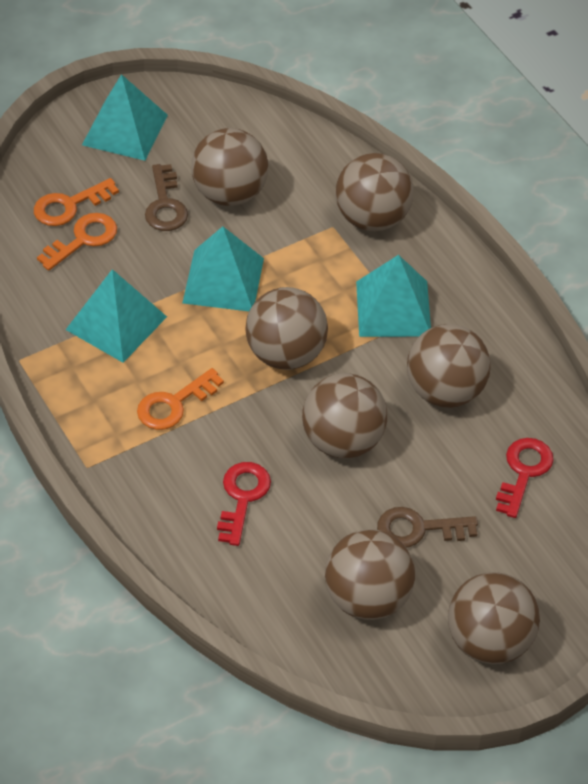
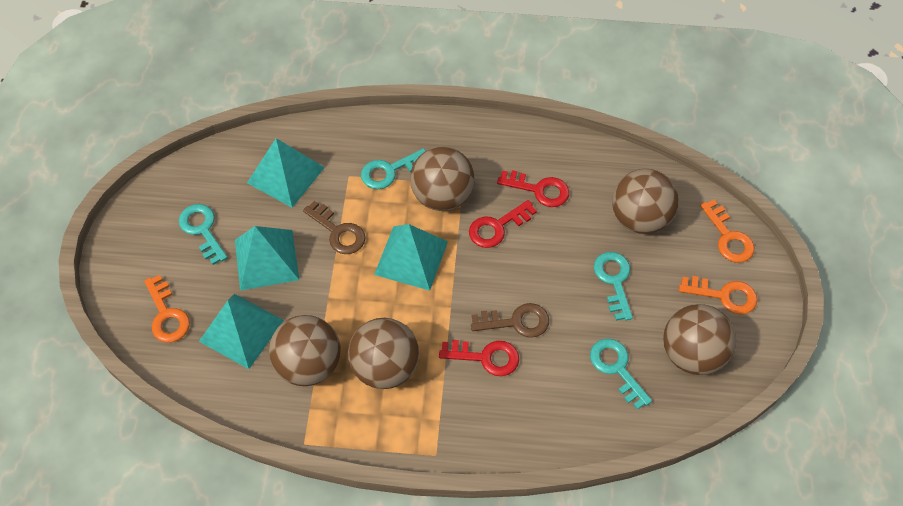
brown ball: 7 -> 5
red key: 2 -> 3
turquoise key: 0 -> 4

